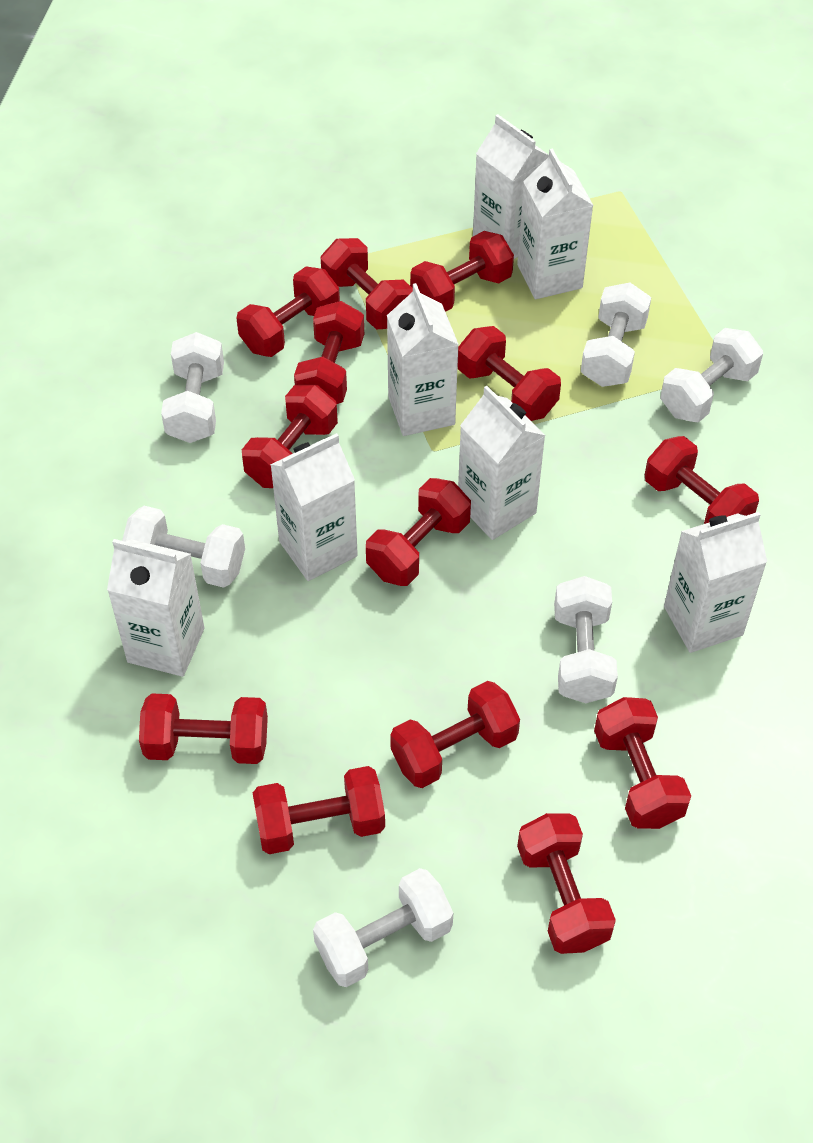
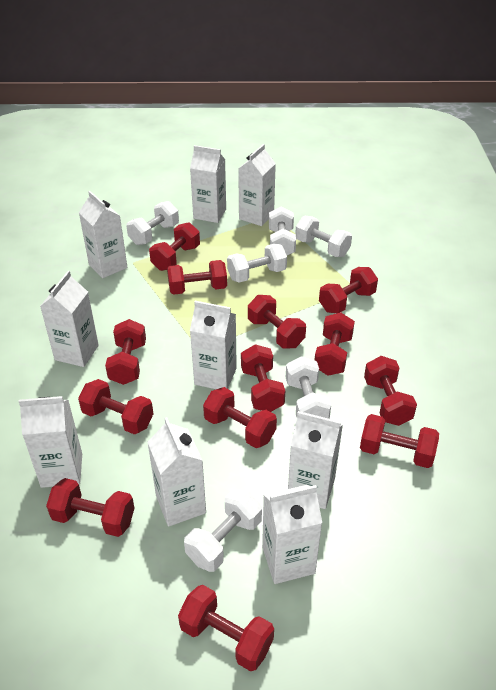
white carton: 7 -> 9

